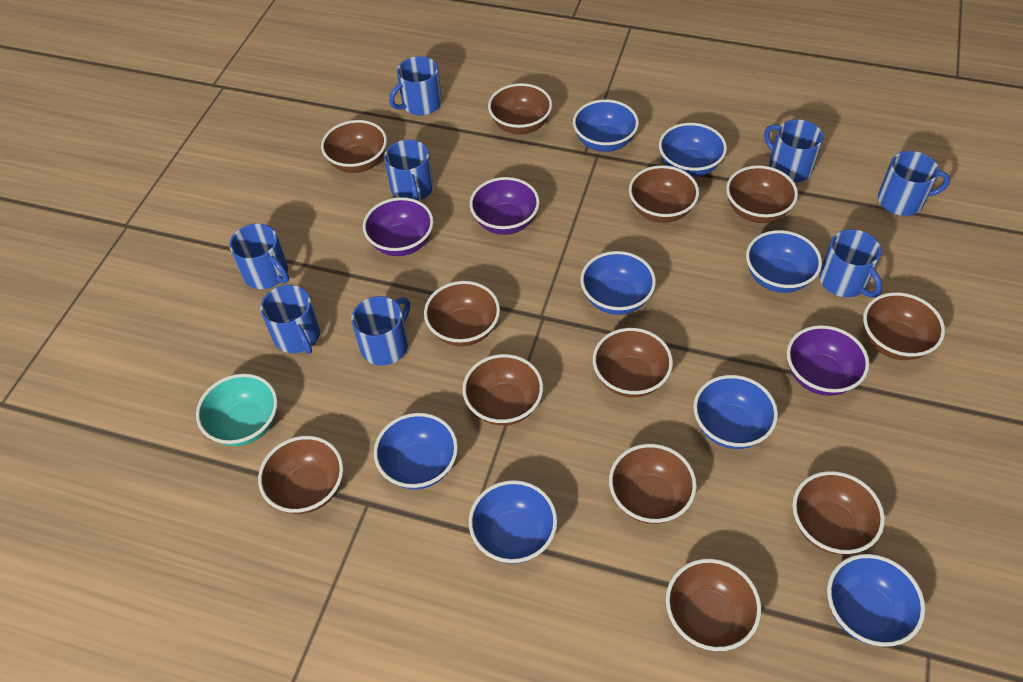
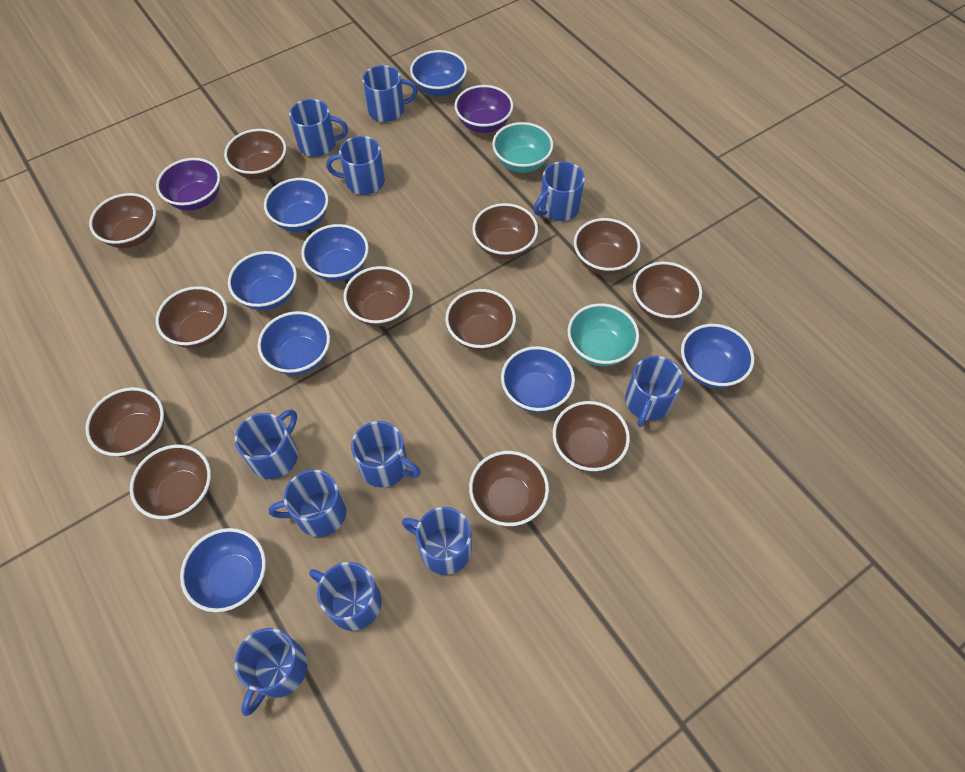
blue mug: 8 -> 11
purple bowl: 3 -> 2
turquoise bowl: 1 -> 2

